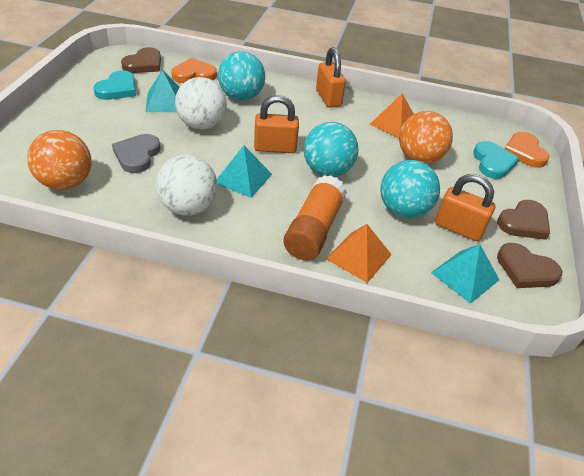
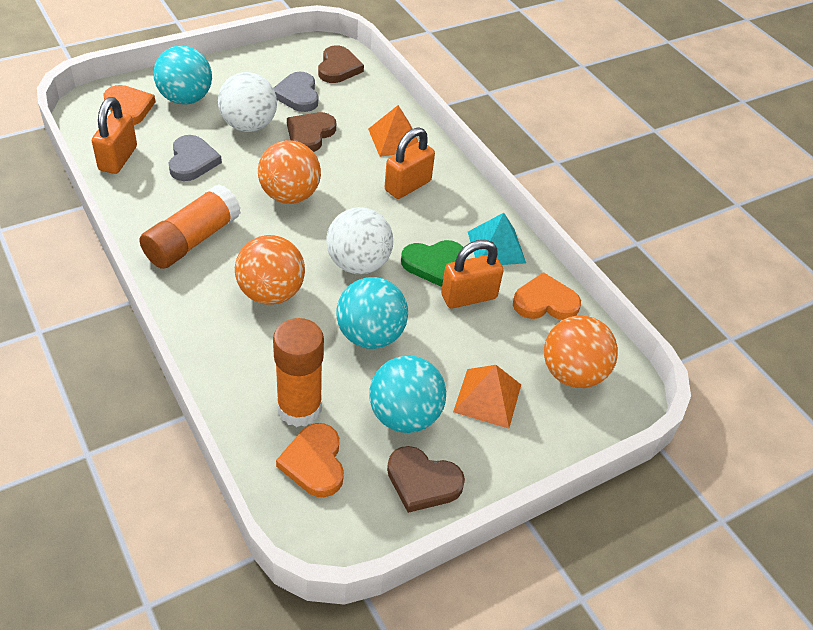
green heart: 0 -> 1
grey heart: 1 -> 2
orange ball: 2 -> 3
orange glue stick: 1 -> 2
orange heart: 2 -> 3
turquoise heart: 2 -> 0
turquoise pyramid: 3 -> 1

